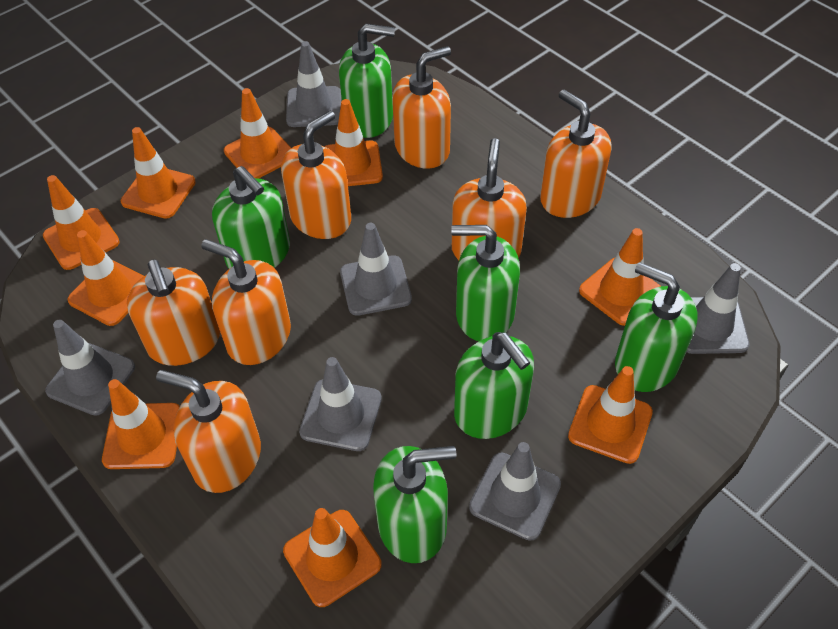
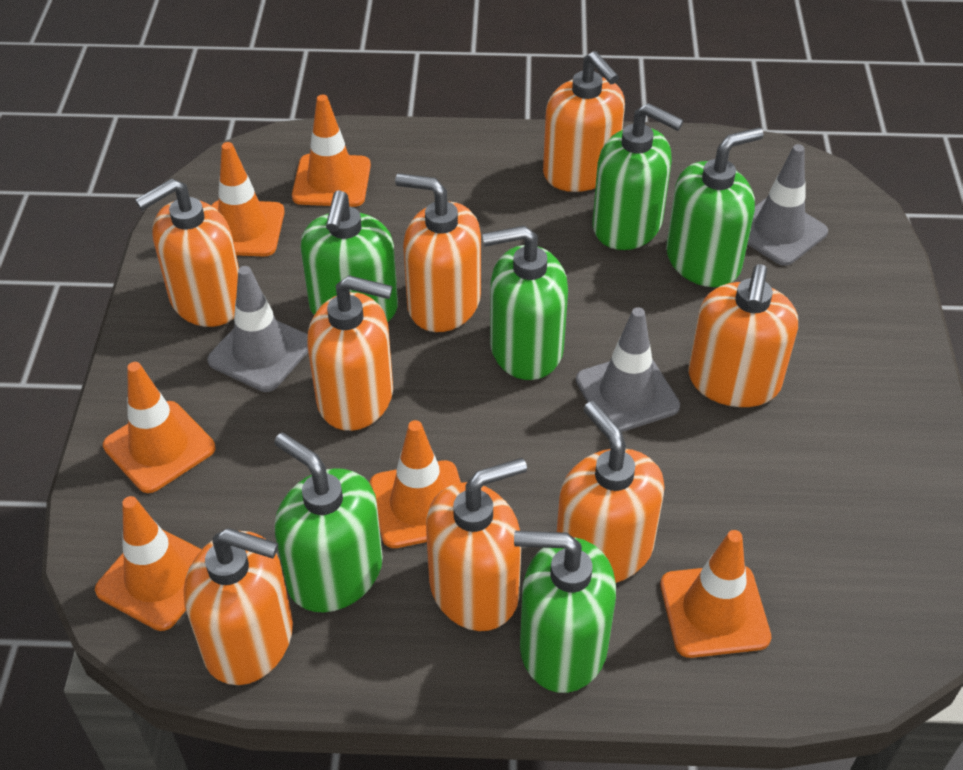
grey traffic cone: 6 -> 3
orange soap dispenser: 7 -> 8
orange traffic cone: 9 -> 6

